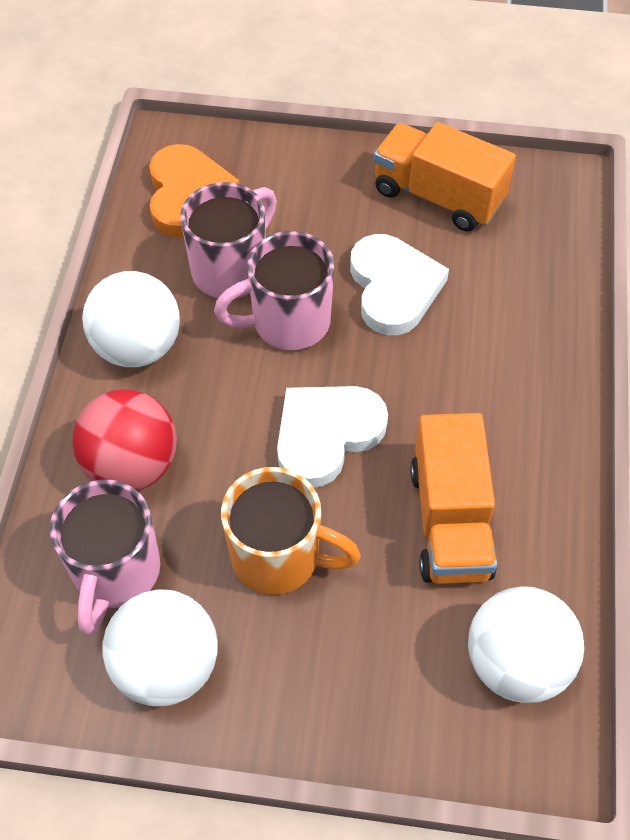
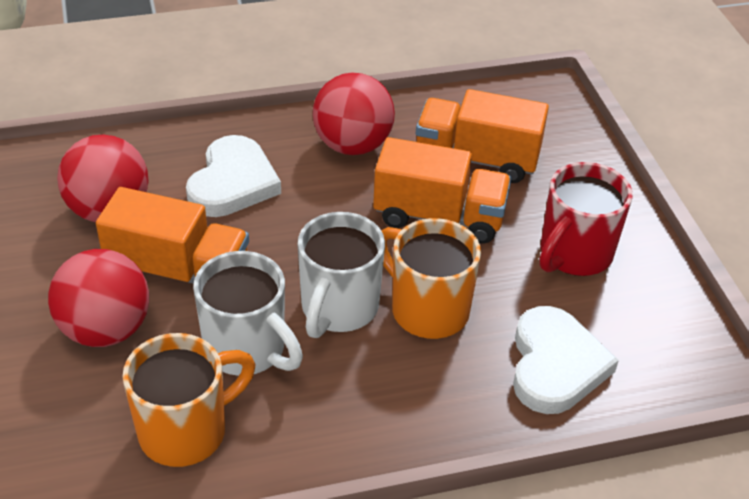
orange heart: 1 -> 0
orange mug: 1 -> 2
orange truck: 2 -> 3
pink mug: 3 -> 0
red ball: 1 -> 3
red mug: 0 -> 1
white ball: 3 -> 0
white mug: 0 -> 2

